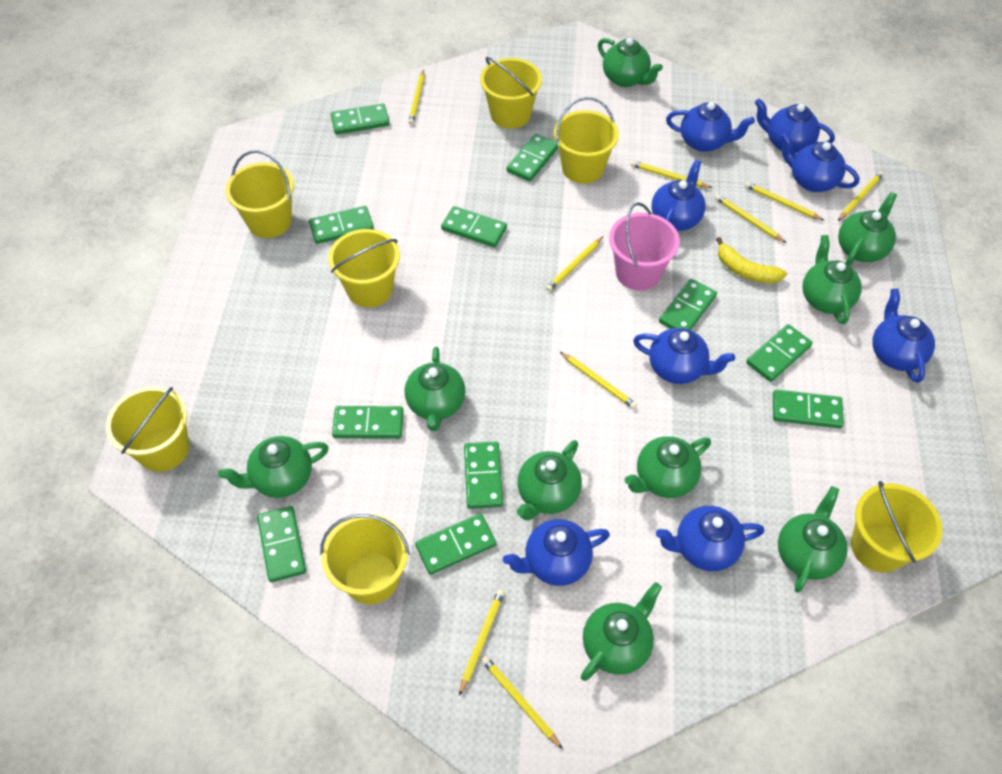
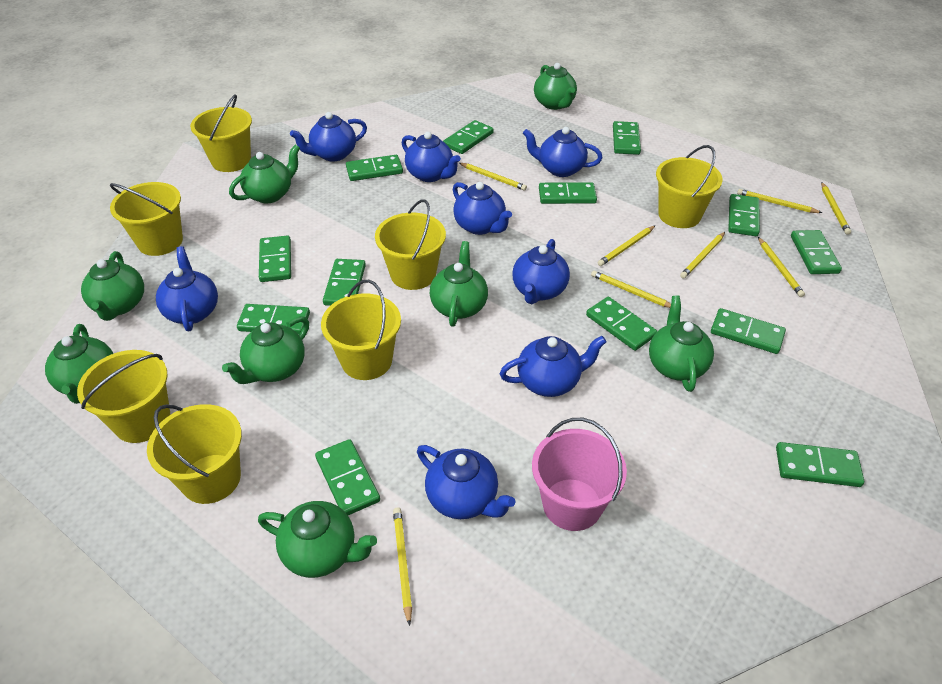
green domino: 11 -> 13
green teapot: 9 -> 8
yellow banana: 1 -> 0
yellow pencil: 9 -> 8

